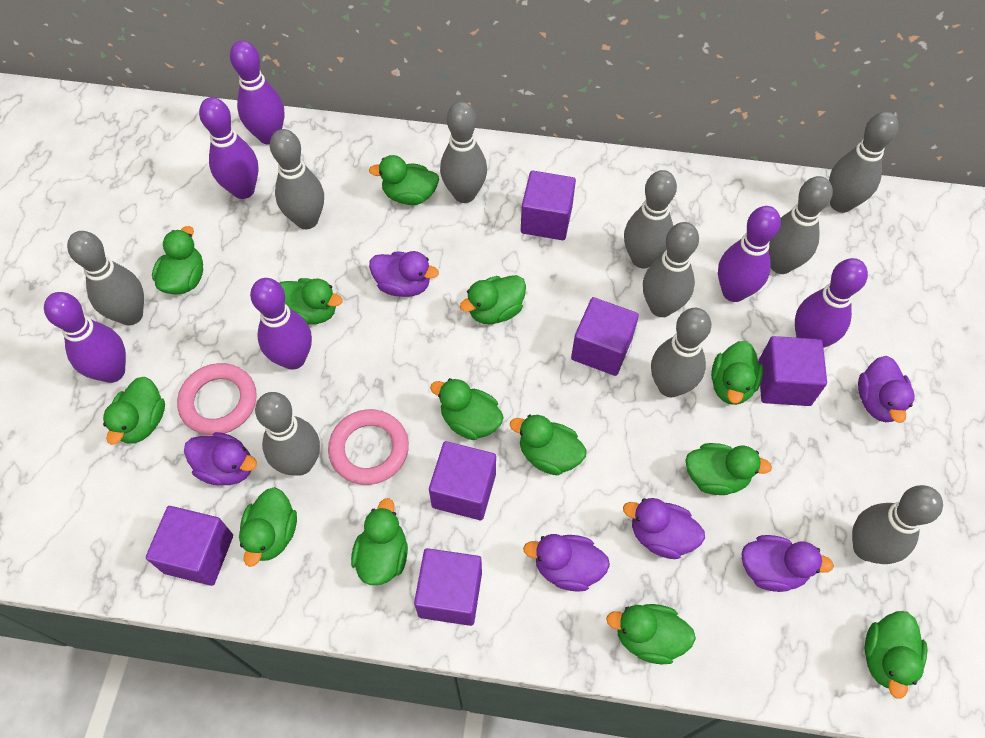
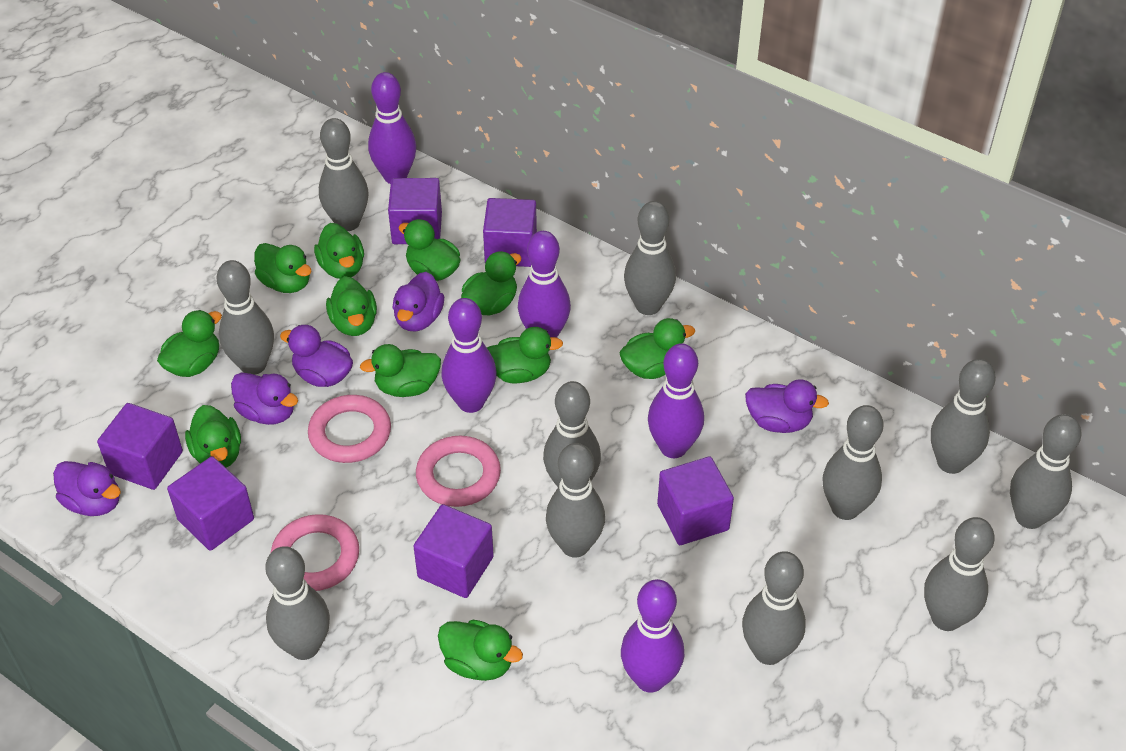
green duck: 13 -> 11
grey bowling pin: 10 -> 11
pink ring: 2 -> 3
purple bowling pin: 6 -> 5
purple duck: 6 -> 5

